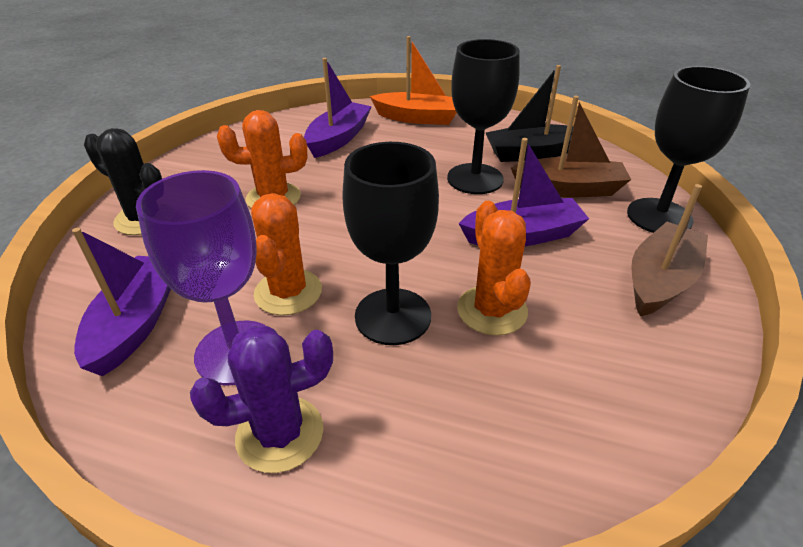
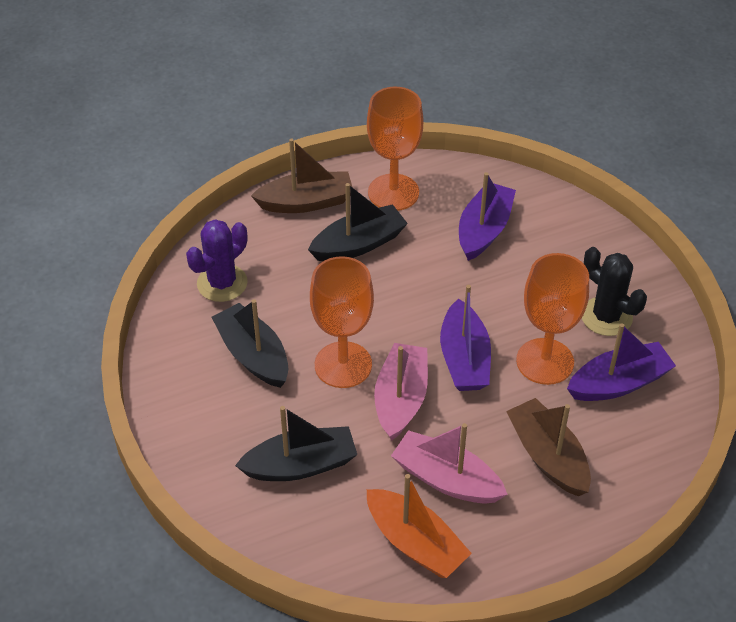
black boat: 1 -> 3
black goblet: 3 -> 0
orange cactus: 3 -> 0
orange goblet: 0 -> 3
pink boat: 0 -> 2
purple goblet: 1 -> 0

